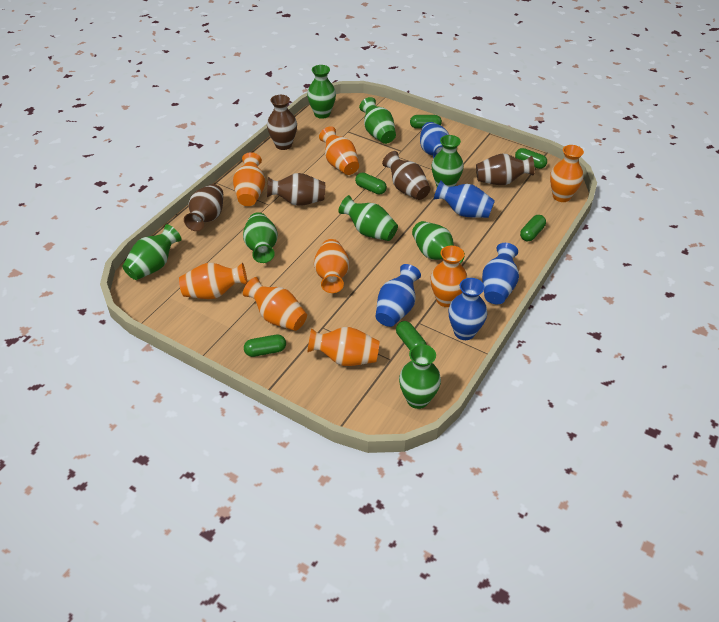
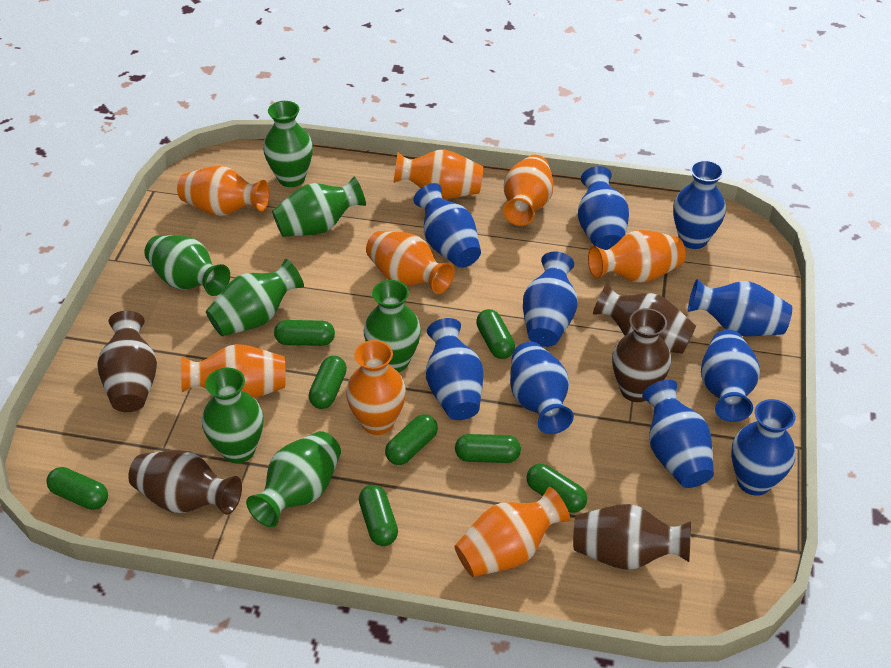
blue vase: 5 -> 10
green capsule: 6 -> 8
green vase: 8 -> 7

